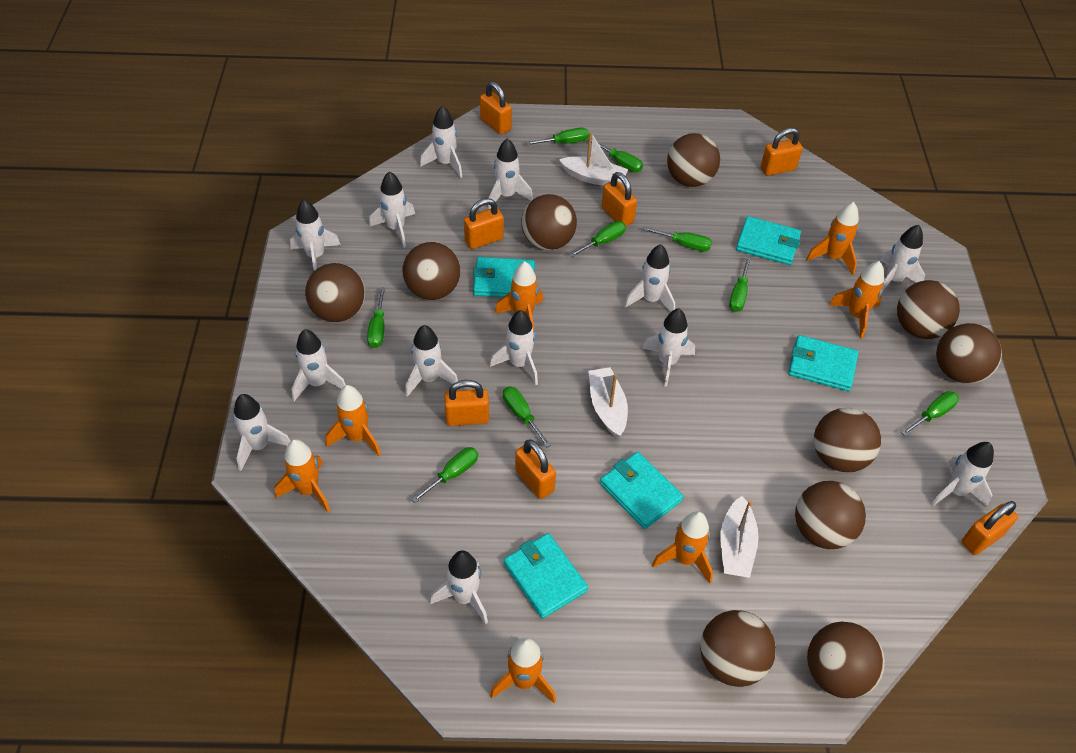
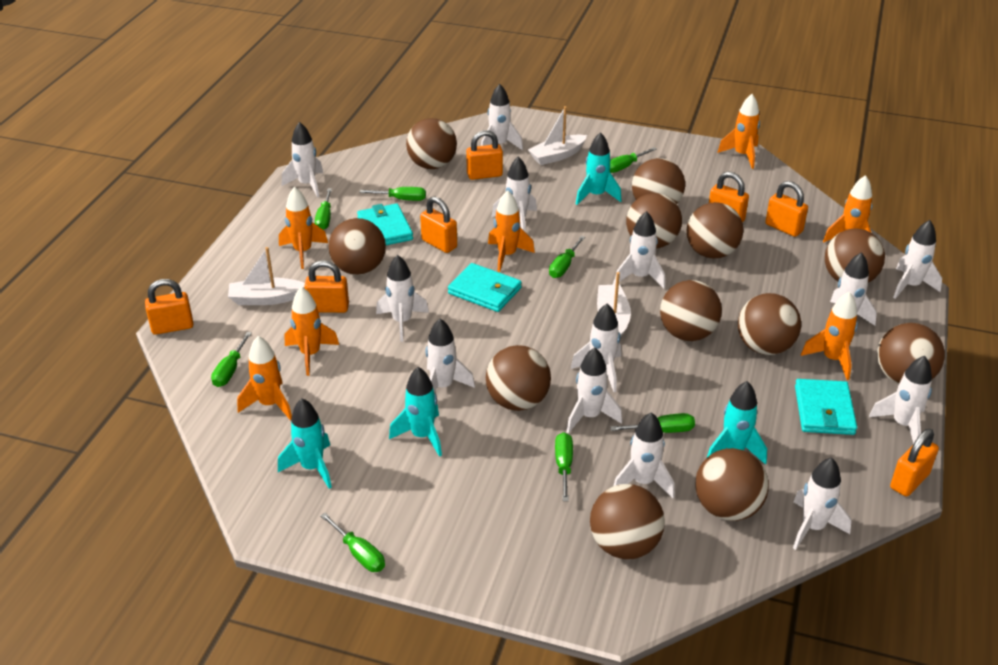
brown ball: 10 -> 12
green screwdriver: 9 -> 8
turquoise rocket: 0 -> 4
turquoise wallet: 5 -> 3

